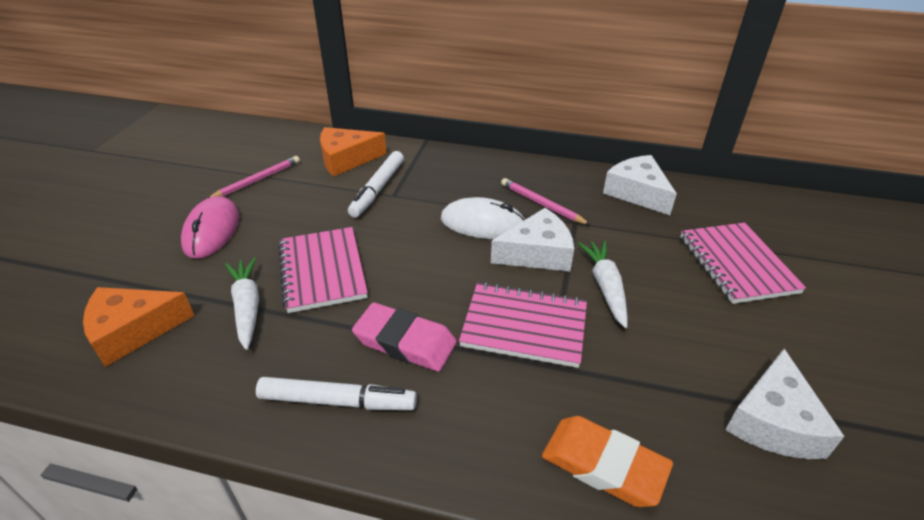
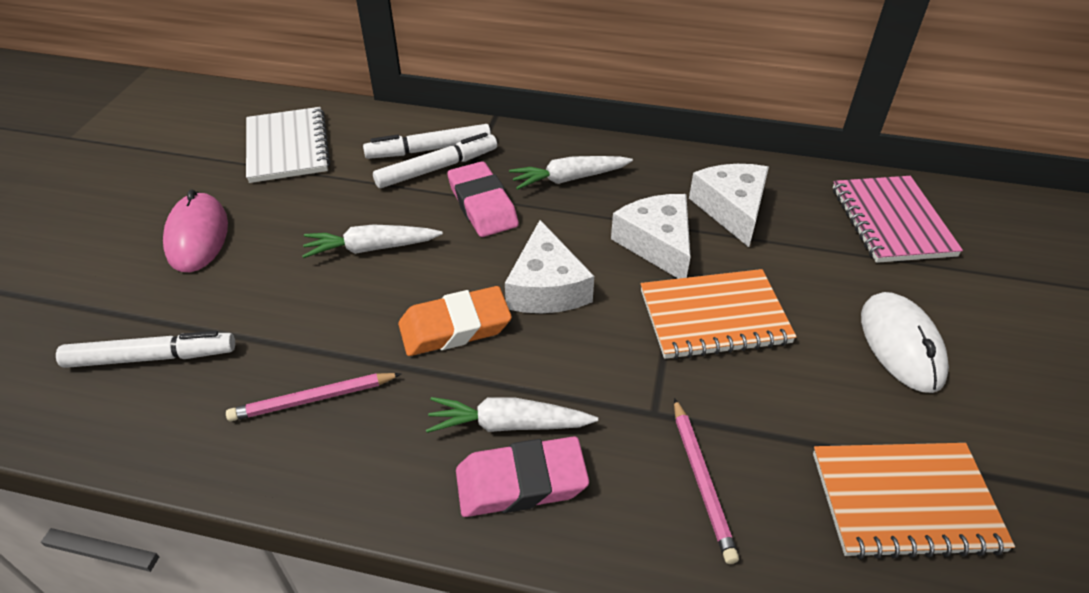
orange cheese: 2 -> 0
orange notebook: 0 -> 2
pink eraser: 1 -> 2
pink notebook: 3 -> 1
white carrot: 2 -> 3
white marker: 2 -> 3
white notebook: 0 -> 1

